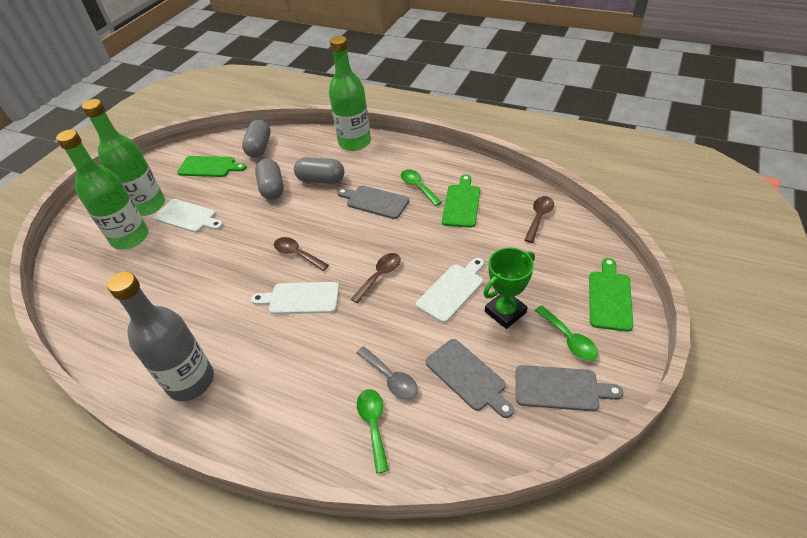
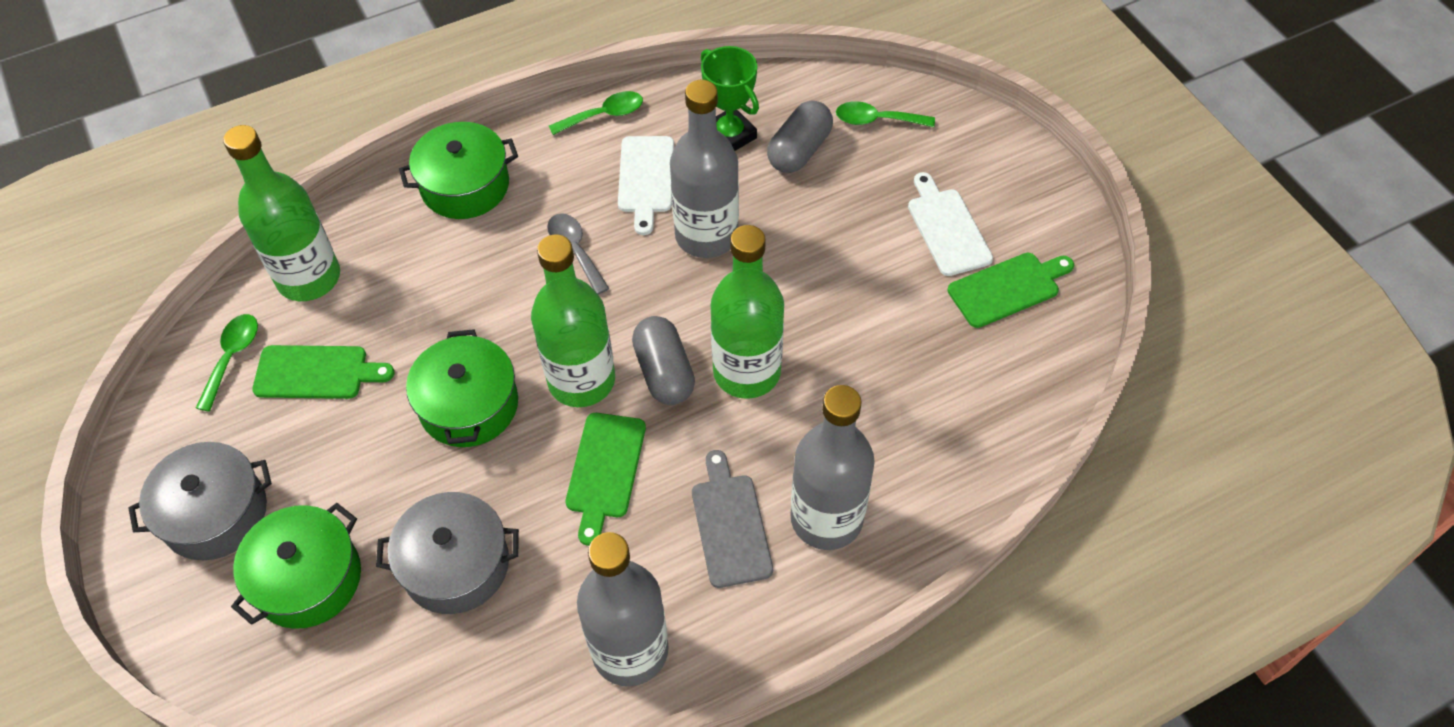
brown spoon: 3 -> 0
green pot: 0 -> 3
grey bottle: 1 -> 3
grey capsule: 3 -> 2
grey cutting board: 3 -> 1
grey pot: 0 -> 2
white cutting board: 3 -> 2

